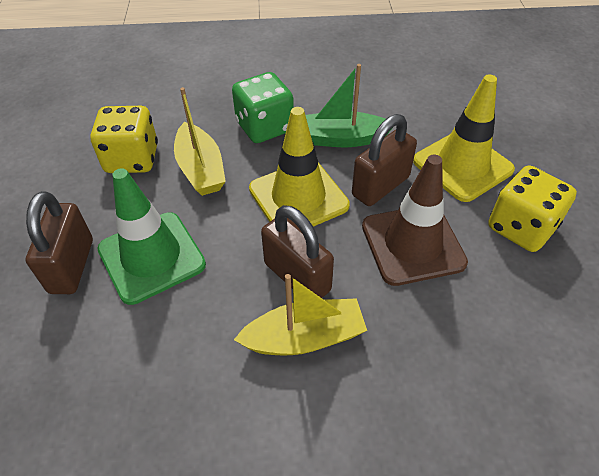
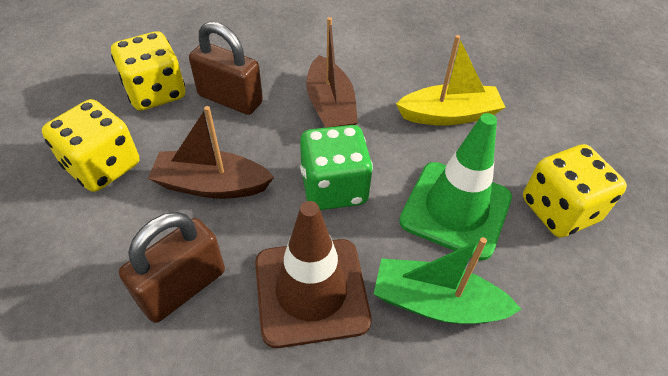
brown boat: 0 -> 2
brown padlock: 3 -> 2
yellow boat: 2 -> 1
yellow dice: 2 -> 3
yellow traffic cone: 2 -> 0

